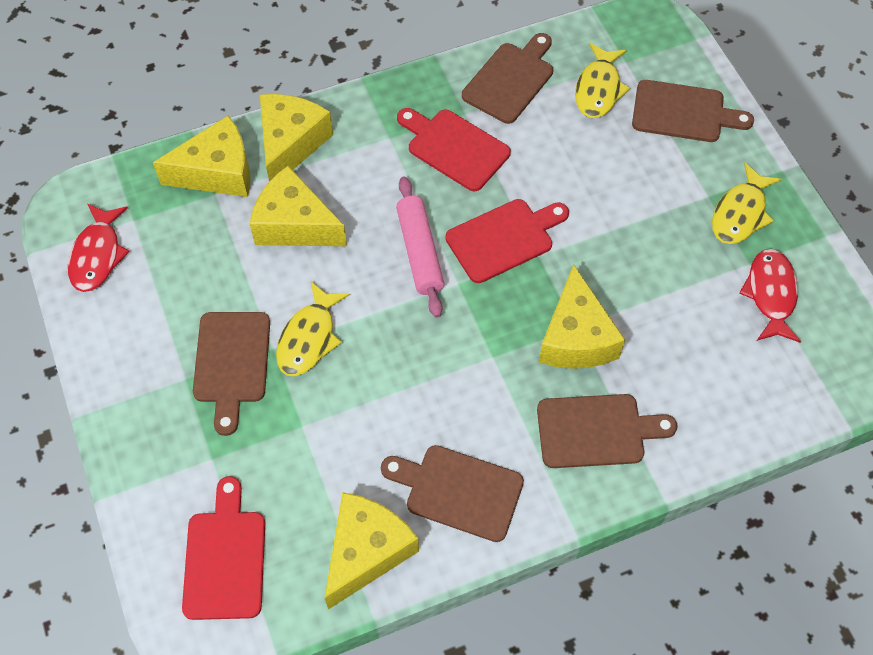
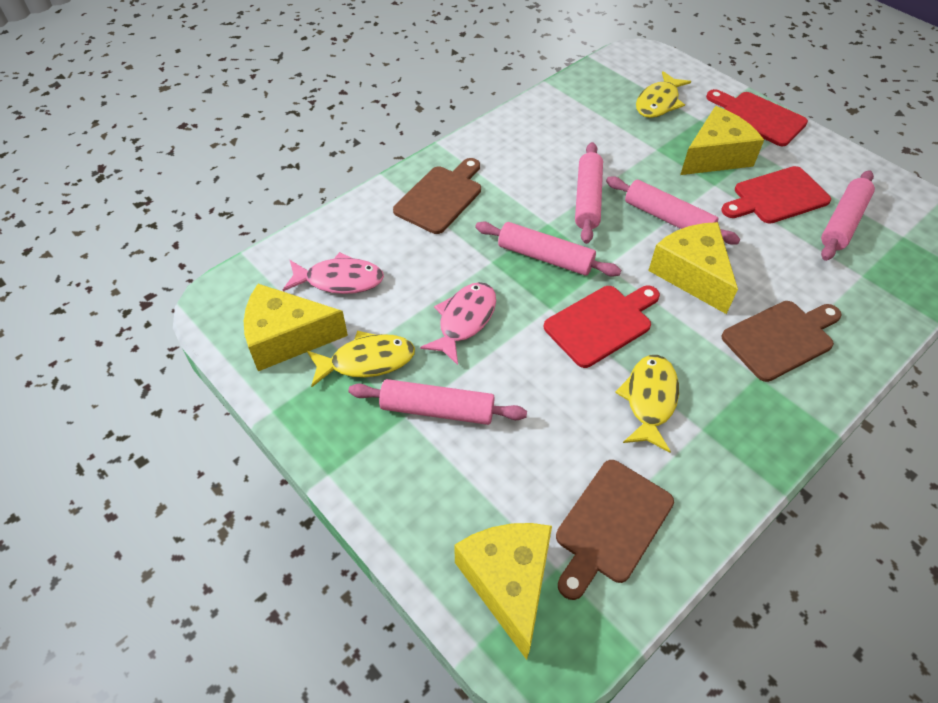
brown cutting board: 5 -> 3
pink fish: 0 -> 2
pink rolling pin: 1 -> 5
red fish: 2 -> 0
yellow cheese: 5 -> 4

